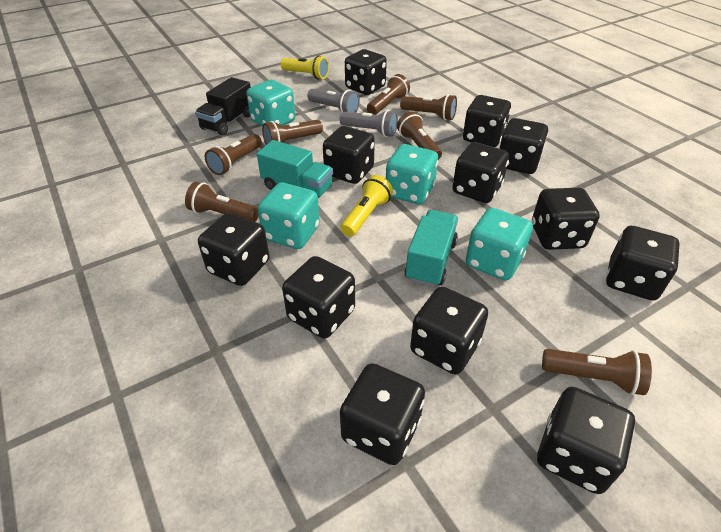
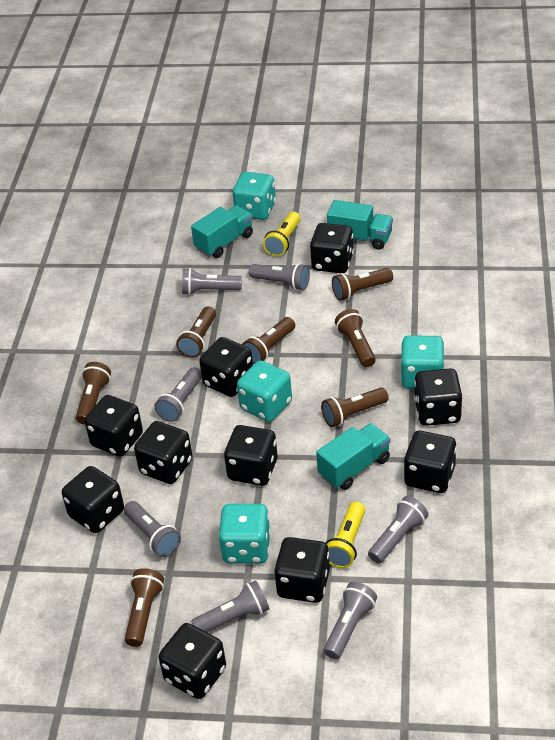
black dice: 12 -> 10
black truck: 1 -> 0
grey flashlight: 2 -> 7
turquoise truck: 2 -> 3

